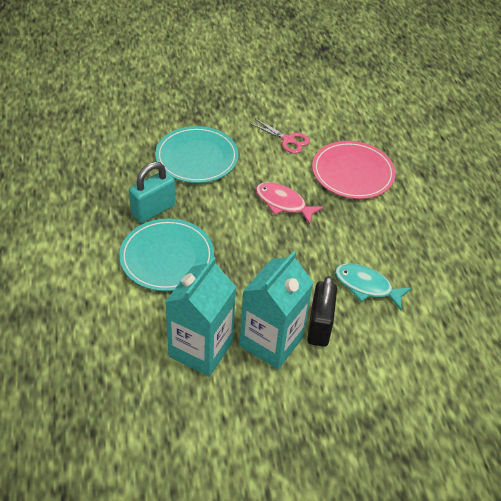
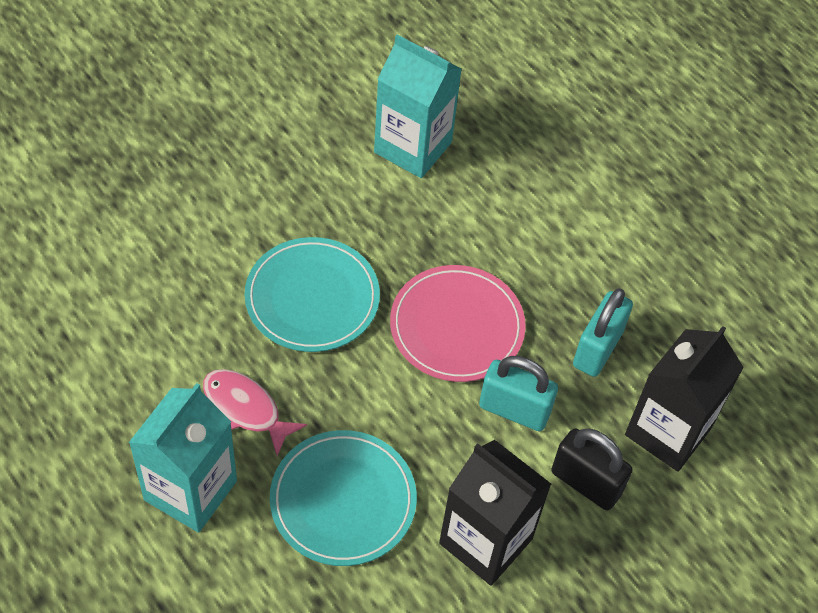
black carton: 0 -> 2
pink scissors: 1 -> 0
turquoise fish: 1 -> 0
turquoise padlock: 1 -> 2

